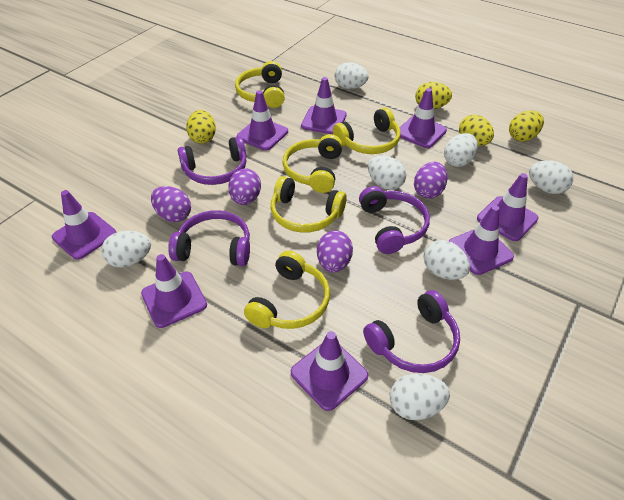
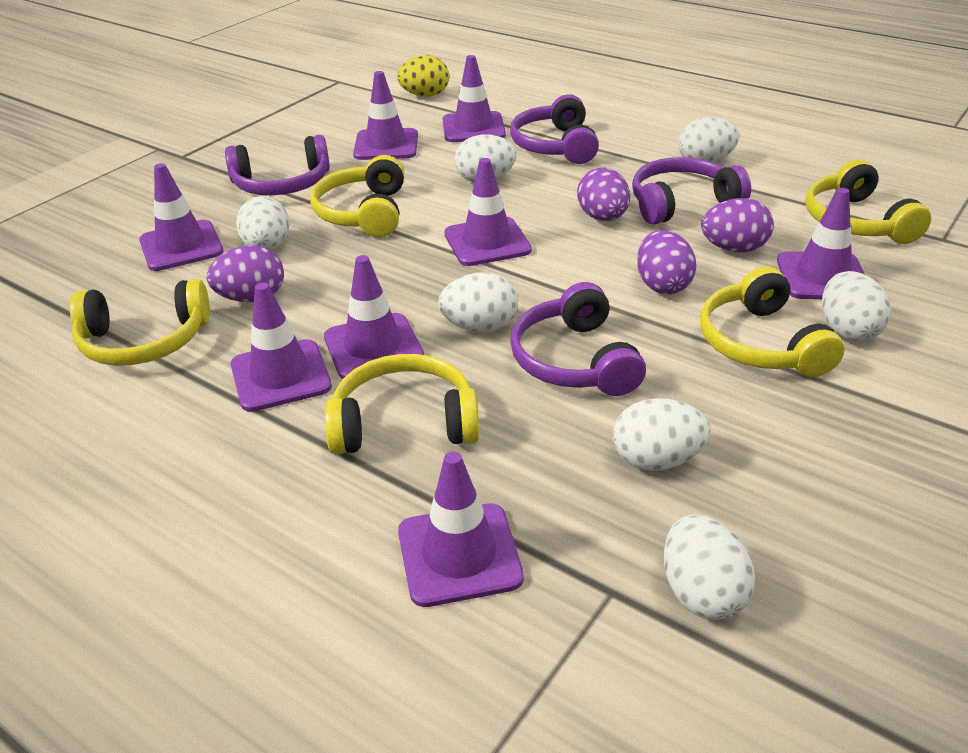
yellow egg: 4 -> 1

